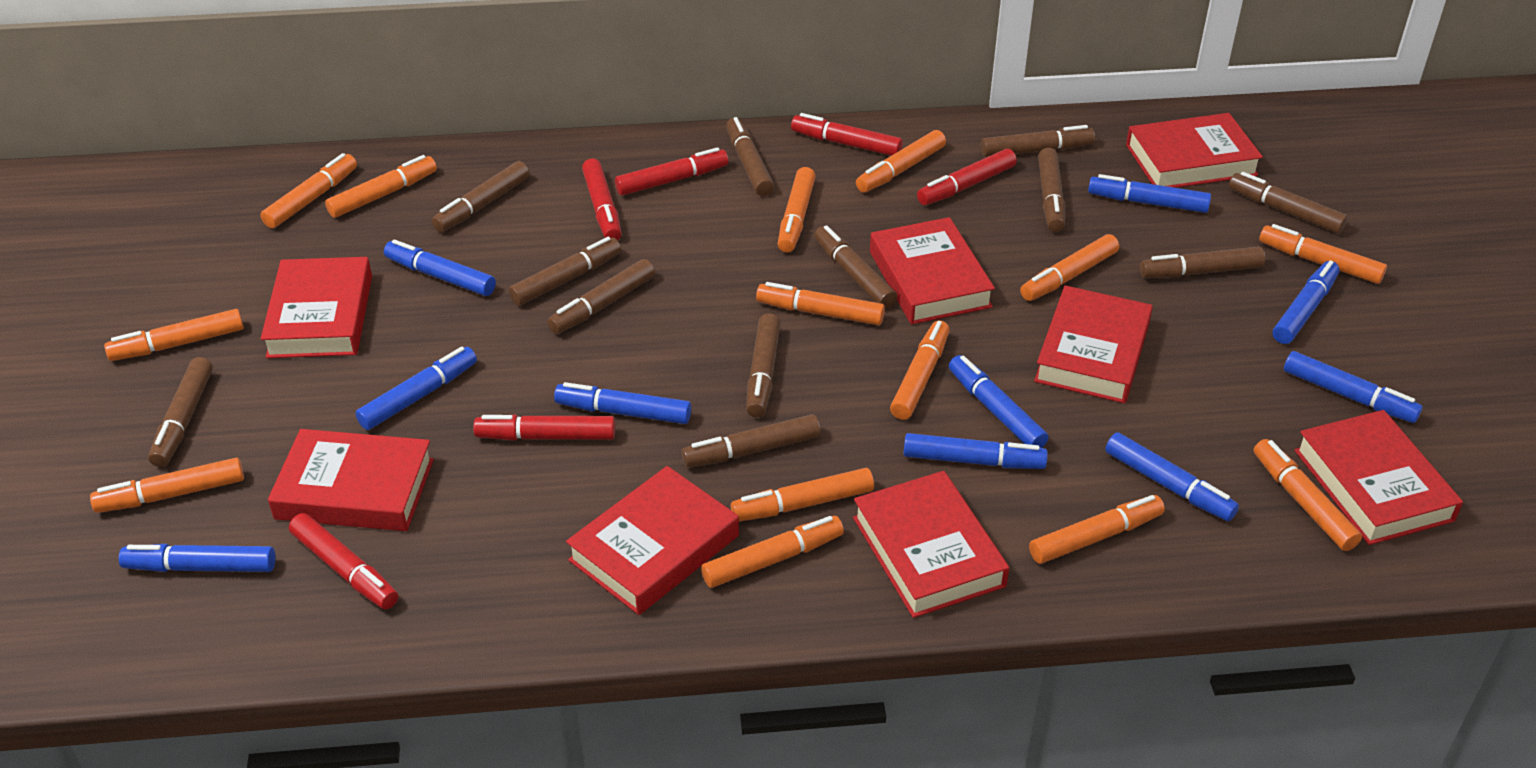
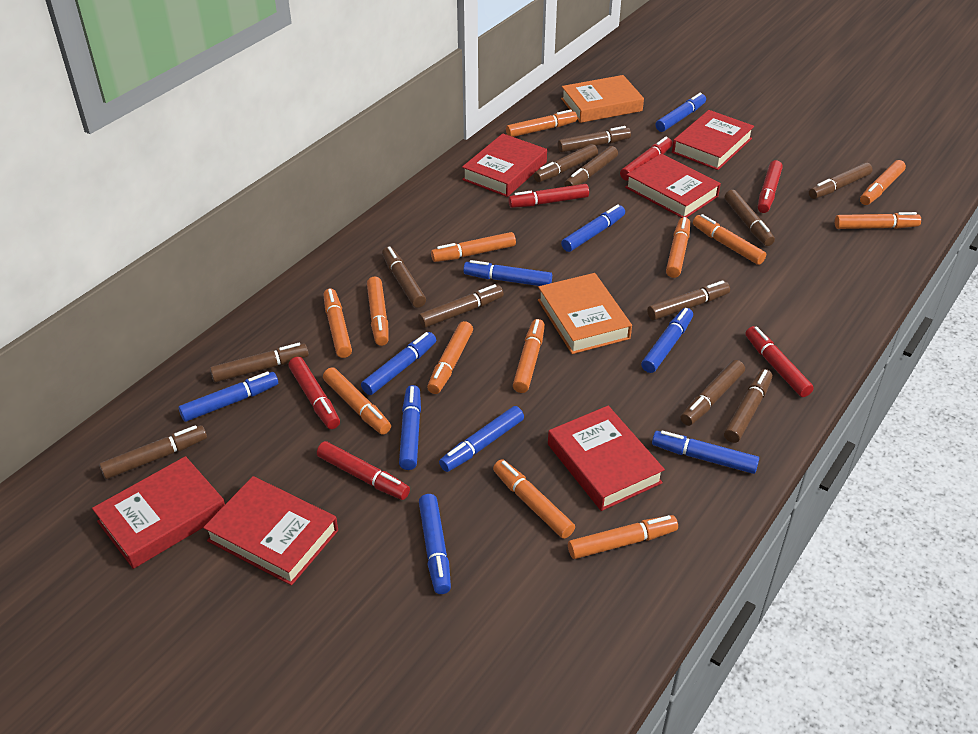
orange book: 0 -> 2
orange marker: 14 -> 13
red book: 8 -> 6

